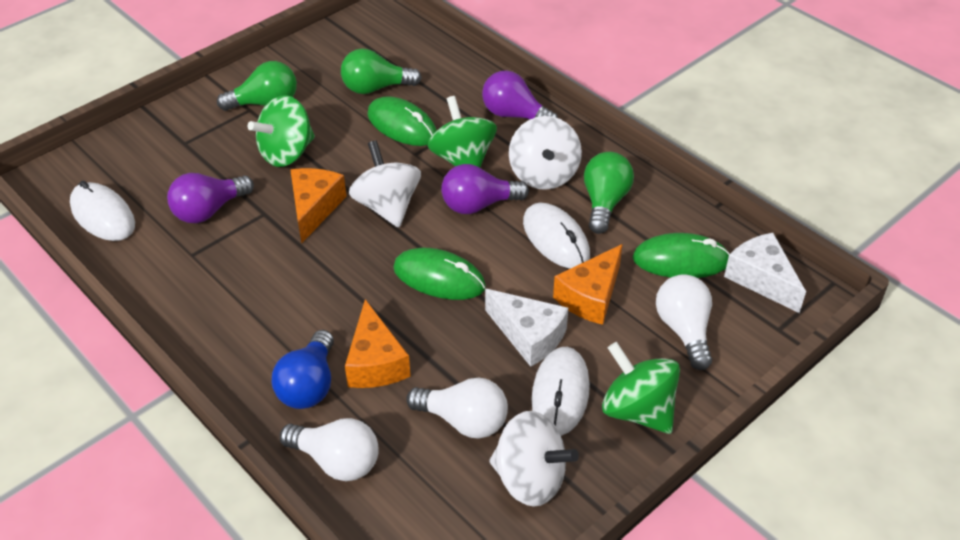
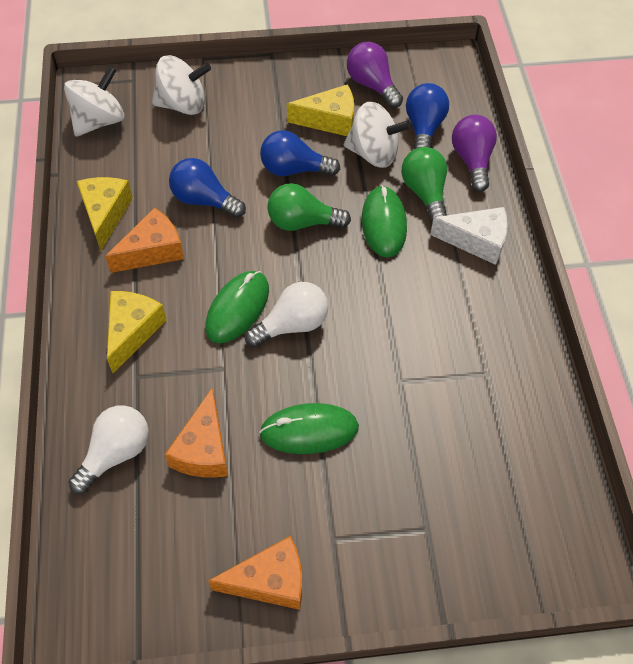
blue light bulb: 1 -> 3
green light bulb: 3 -> 2
green spinning top: 3 -> 0
purple light bulb: 3 -> 2
white cheese: 2 -> 1
white light bulb: 3 -> 2
white mouse: 3 -> 0
yellow cheese: 0 -> 3

